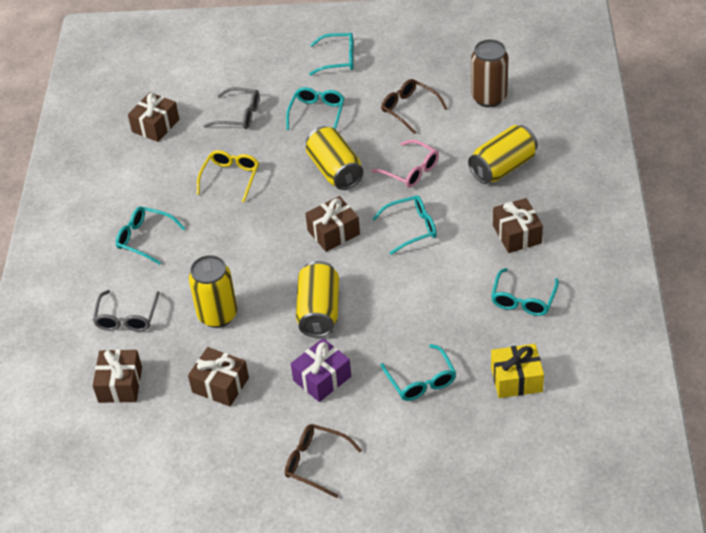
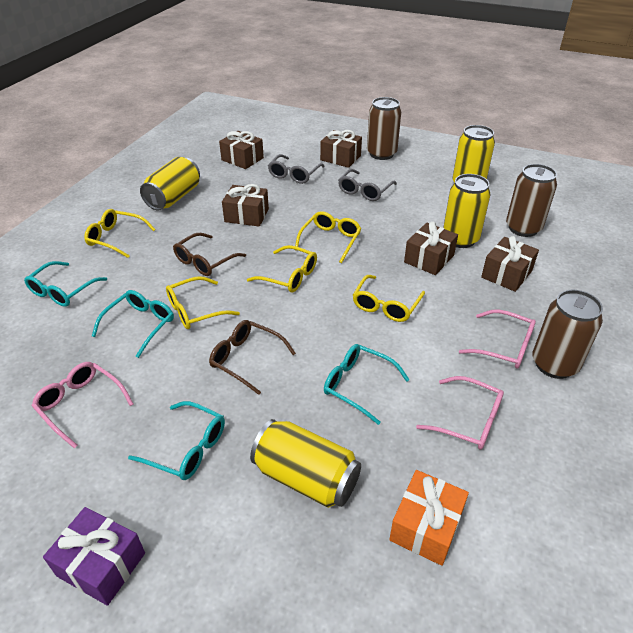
brown can: 1 -> 3
orange gift: 0 -> 1
pink glasses: 1 -> 3
turquoise glasses: 6 -> 4
yellow gift: 1 -> 0
yellow glasses: 1 -> 5

